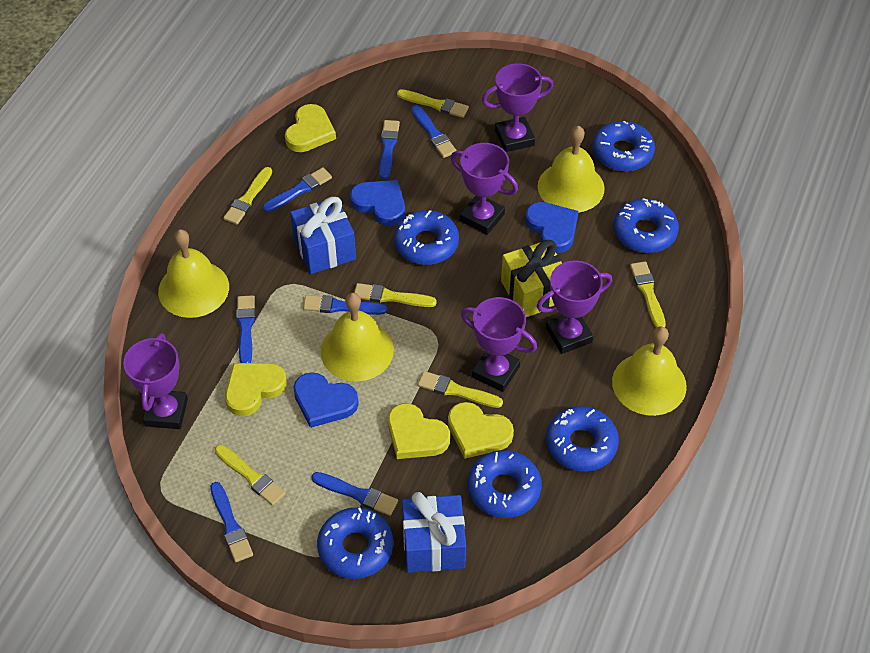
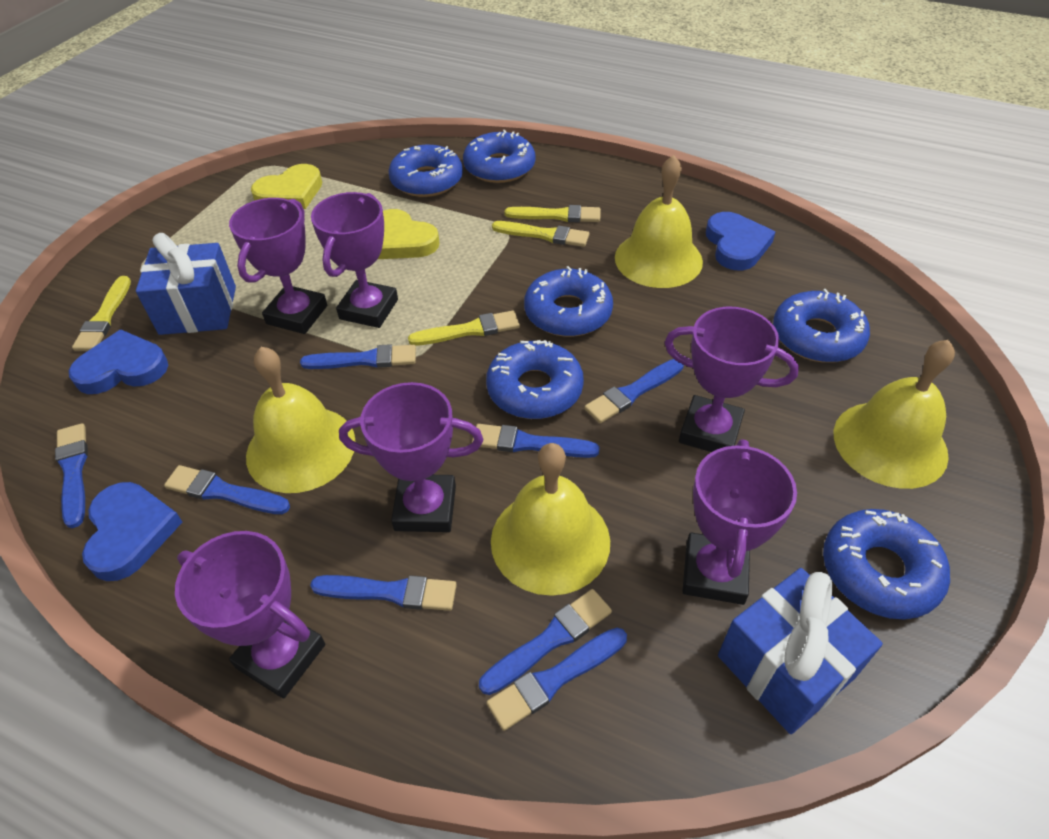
blue brush: 7 -> 8
purple trophy: 5 -> 6
yellow brush: 6 -> 4
yellow gift: 1 -> 0
yellow heart: 4 -> 2

